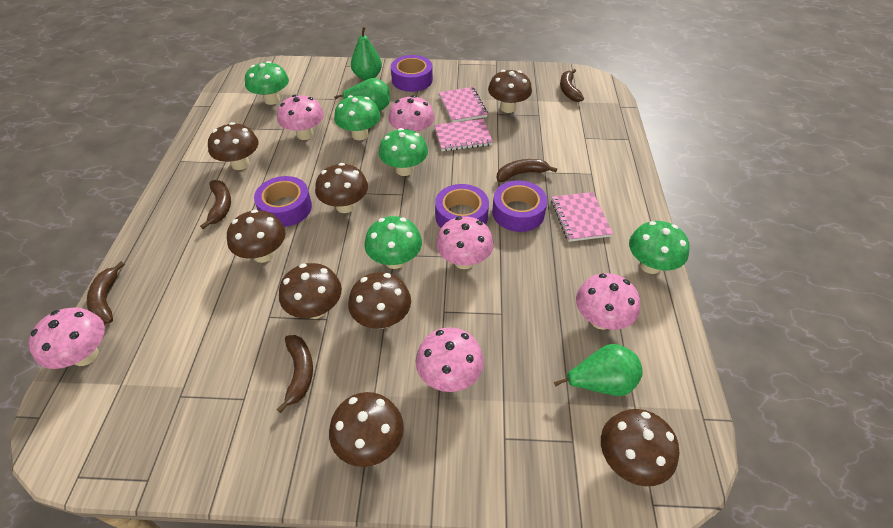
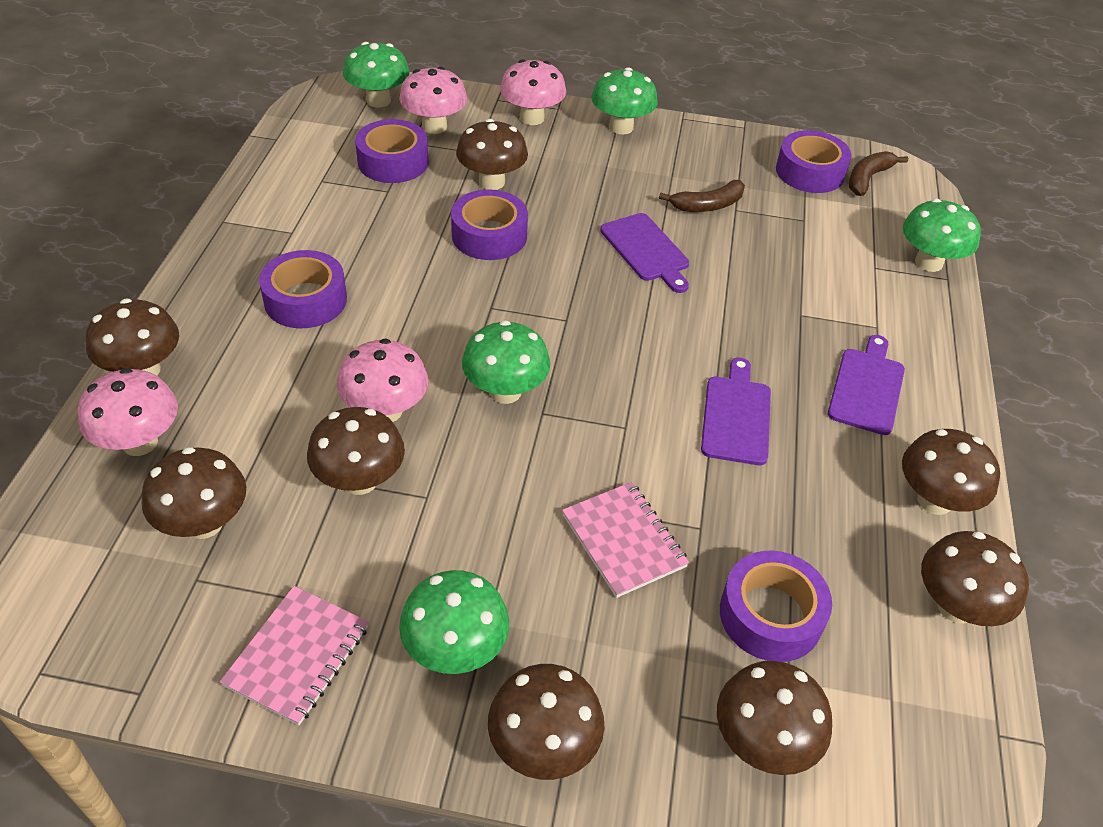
brown banana: 5 -> 2
green pear: 3 -> 0
pink mushroom: 6 -> 4
pink notebook: 3 -> 2
purple cutting board: 0 -> 3
purple tape: 4 -> 5

